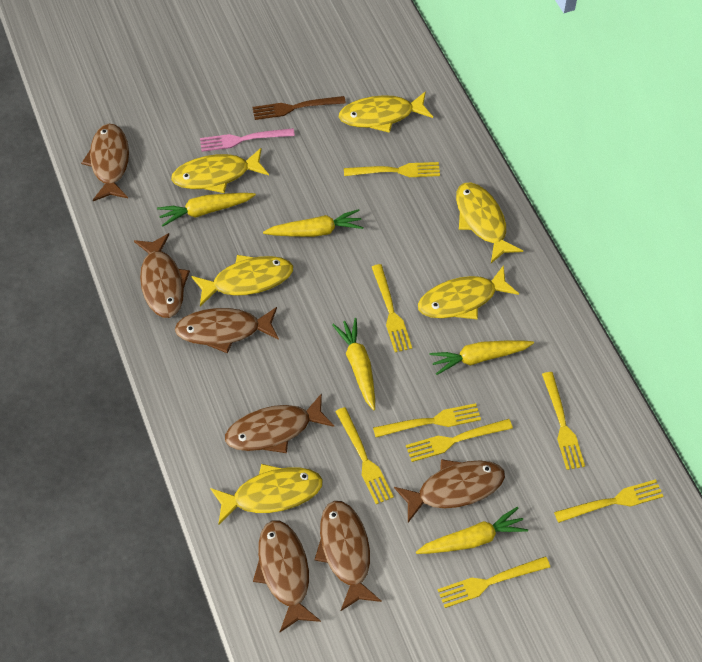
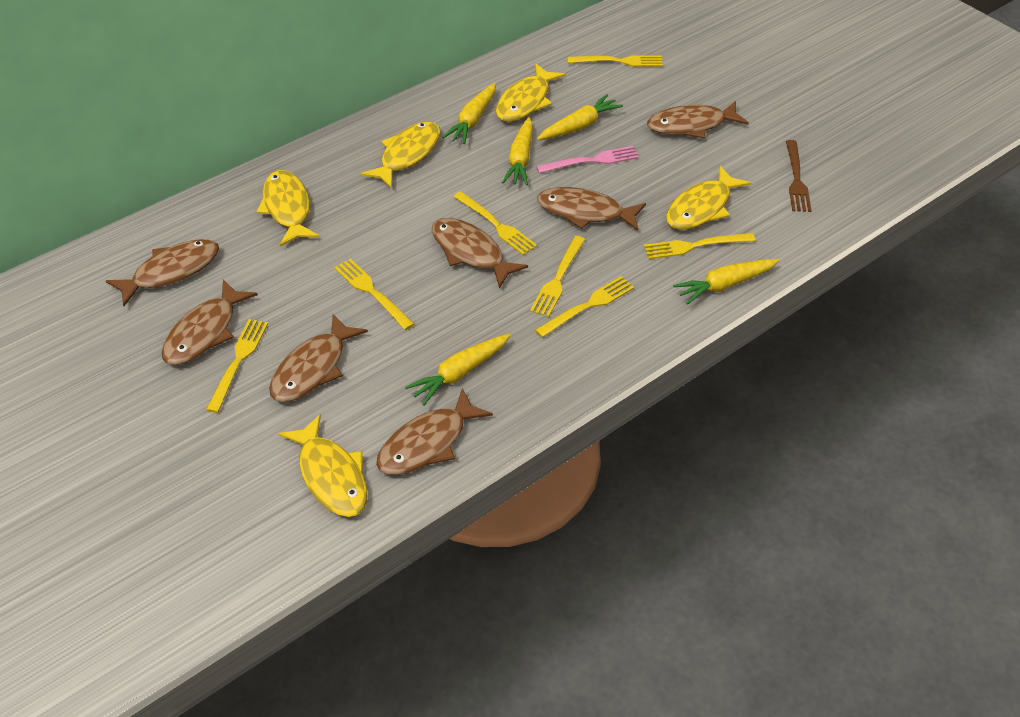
yellow fish: 6 -> 5
yellow fork: 8 -> 7

